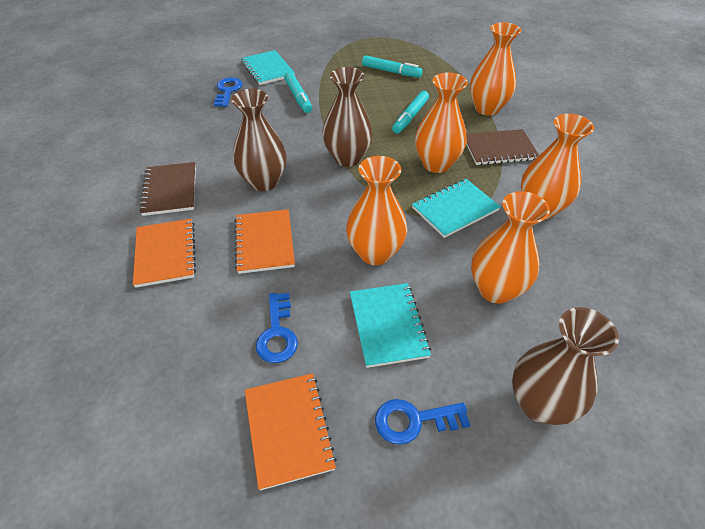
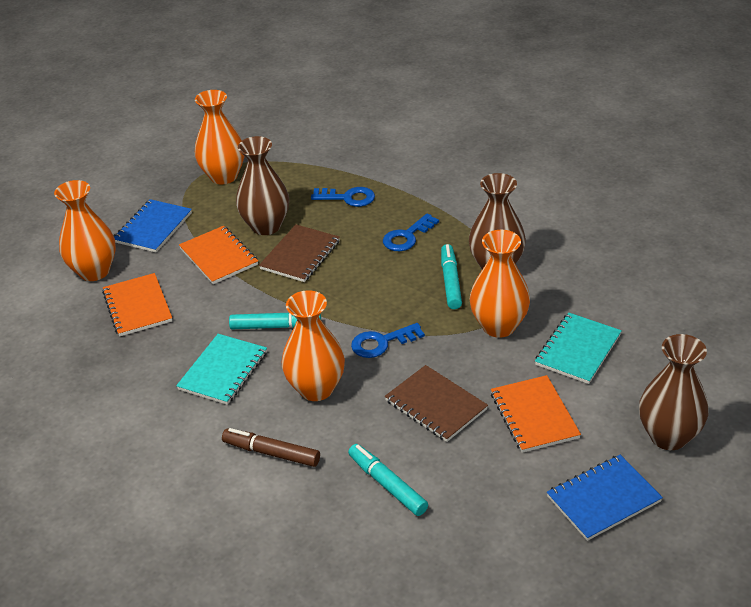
blue notebook: 0 -> 2
brown marker: 0 -> 1
orange vase: 5 -> 4
turquoise notebook: 3 -> 2

